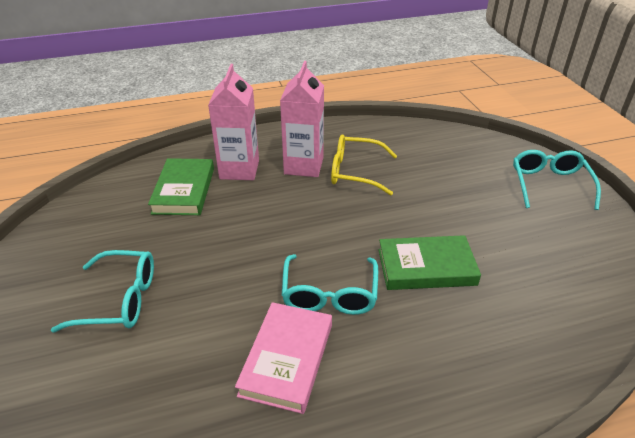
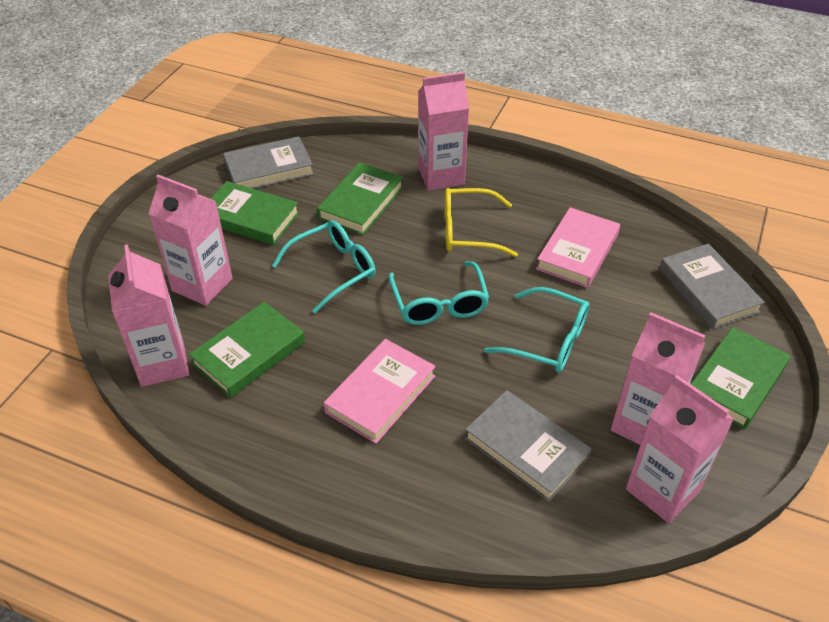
green book: 2 -> 4
grey book: 0 -> 3
pink book: 1 -> 2
pink carton: 2 -> 5

